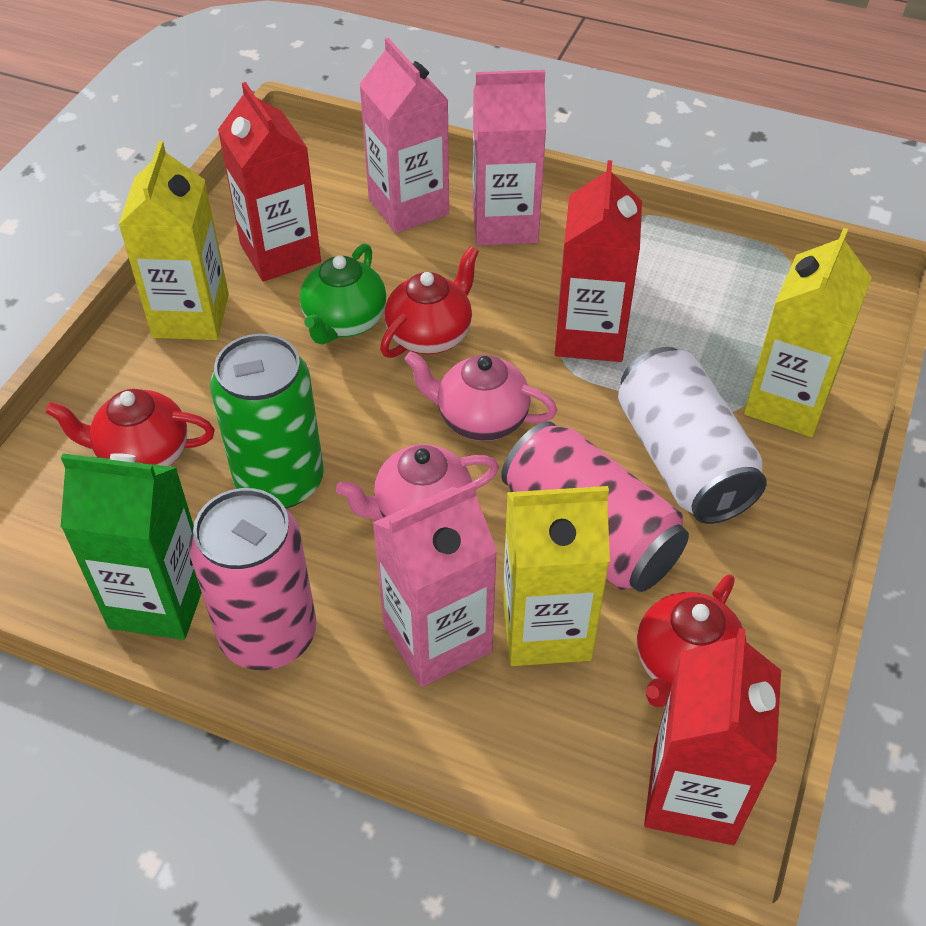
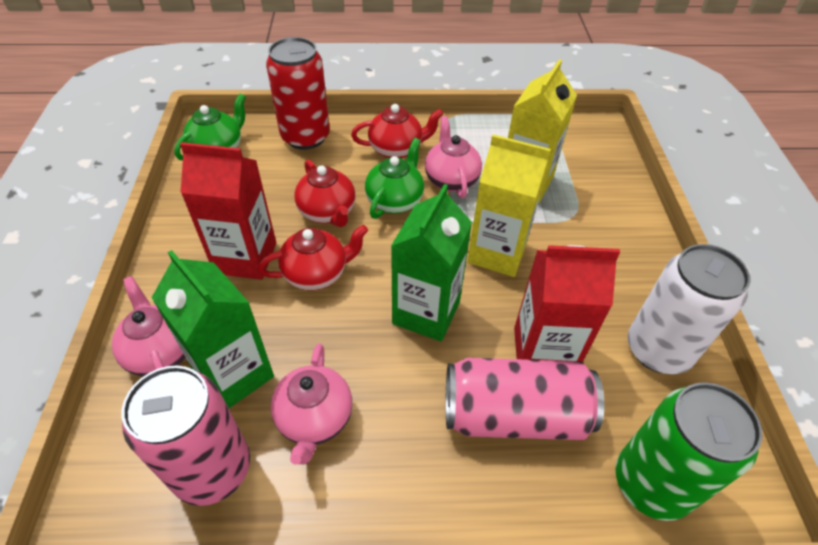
green carton: 1 -> 2
green teapot: 1 -> 2
pink carton: 3 -> 0
pink teapot: 2 -> 3
red can: 0 -> 1
red carton: 3 -> 2
yellow carton: 3 -> 2

